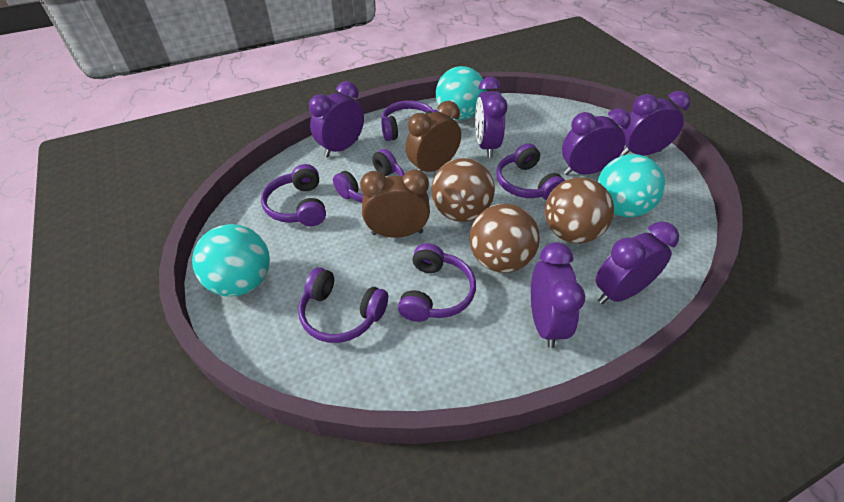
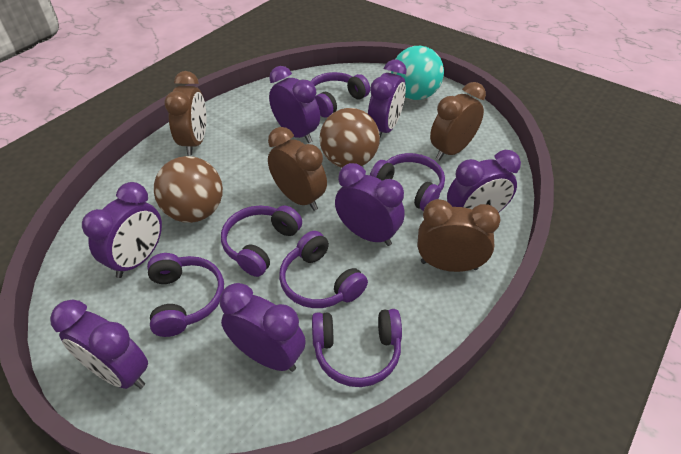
brown ball: 3 -> 2
brown clock: 2 -> 4
purple clock: 6 -> 7
turquoise ball: 3 -> 1

